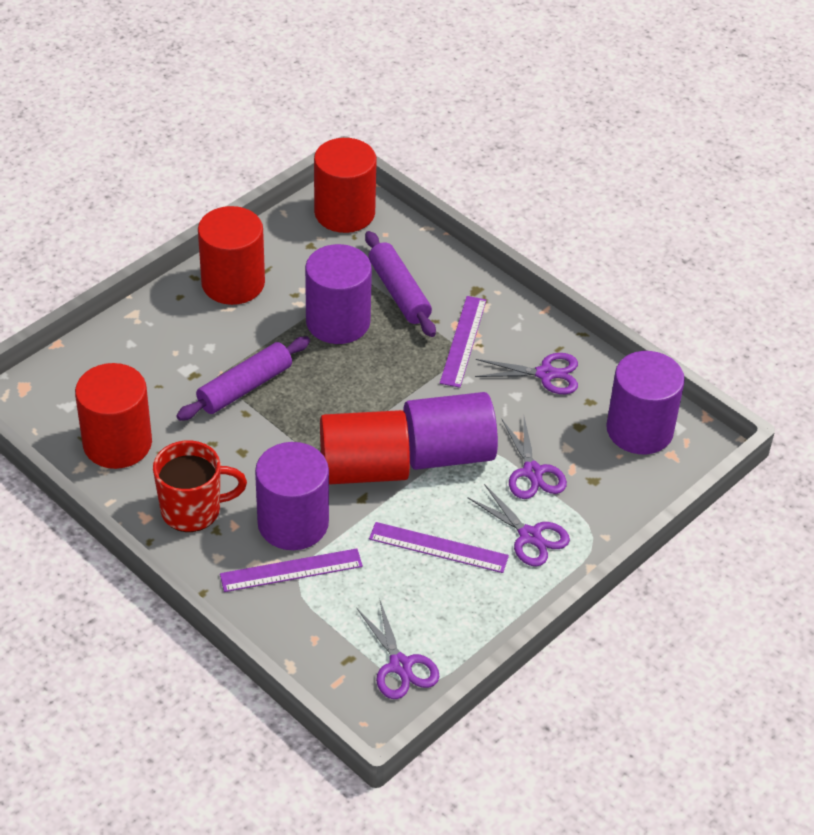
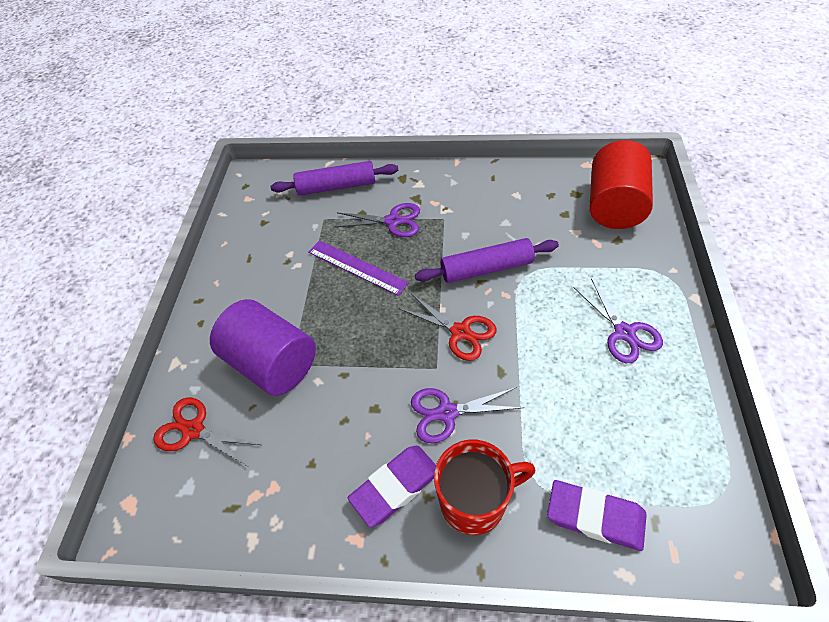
purple cylinder: 4 -> 1
purple eraser: 0 -> 2
purple ruler: 3 -> 1
purple scissors: 4 -> 3
red cylinder: 4 -> 1
red scissors: 0 -> 2

